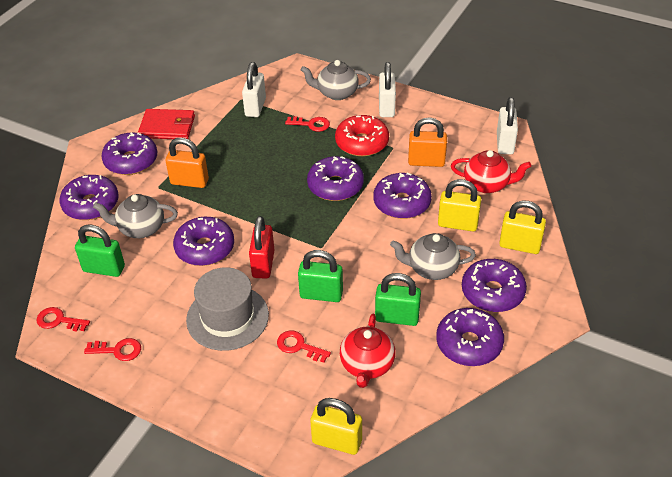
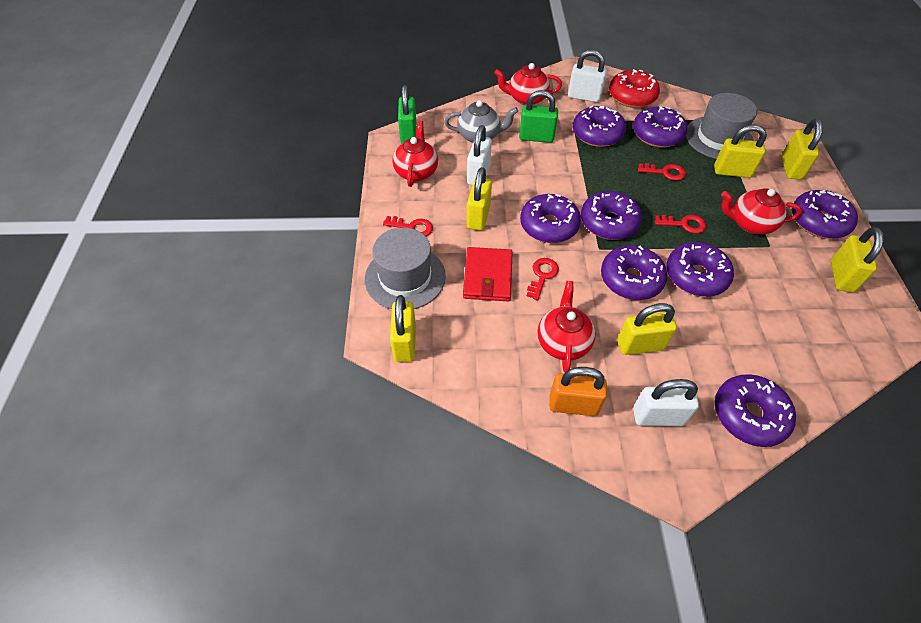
green padlock: 3 -> 2
grey hat: 1 -> 2
grey teapot: 3 -> 1
orange padlock: 2 -> 1
purple donut: 7 -> 8
red padlock: 1 -> 0
red teapot: 2 -> 4
yellow padlock: 3 -> 6

